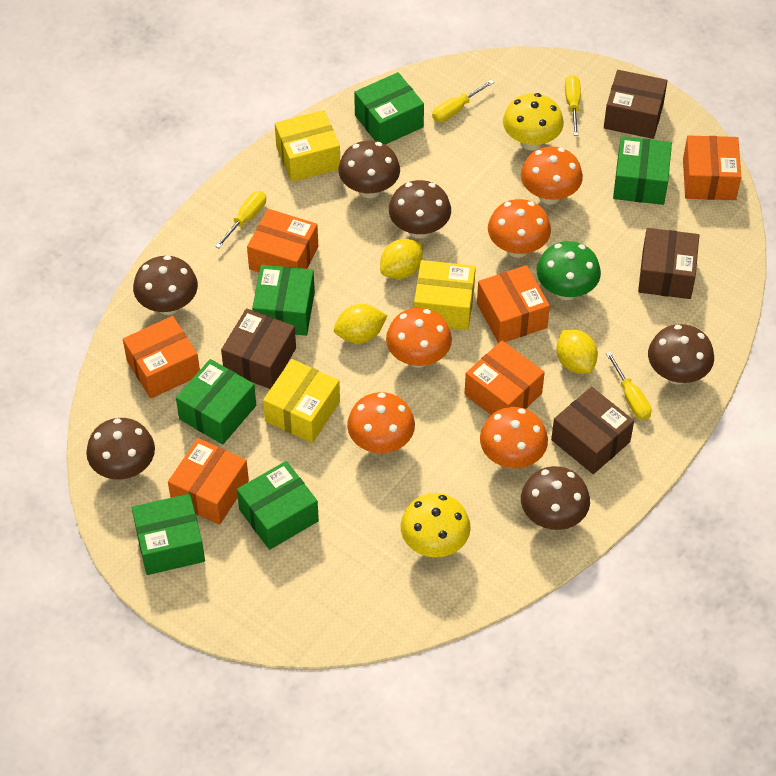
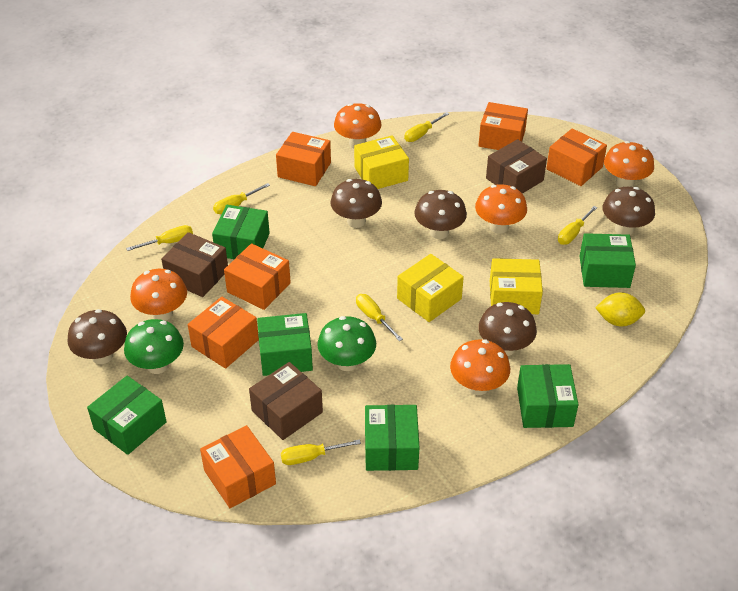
brown box: 4 -> 3
brown mushroom: 6 -> 5
green mushroom: 1 -> 2
yellow lemon: 3 -> 1
yellow mushroom: 2 -> 0
yellow screwdriver: 4 -> 6

